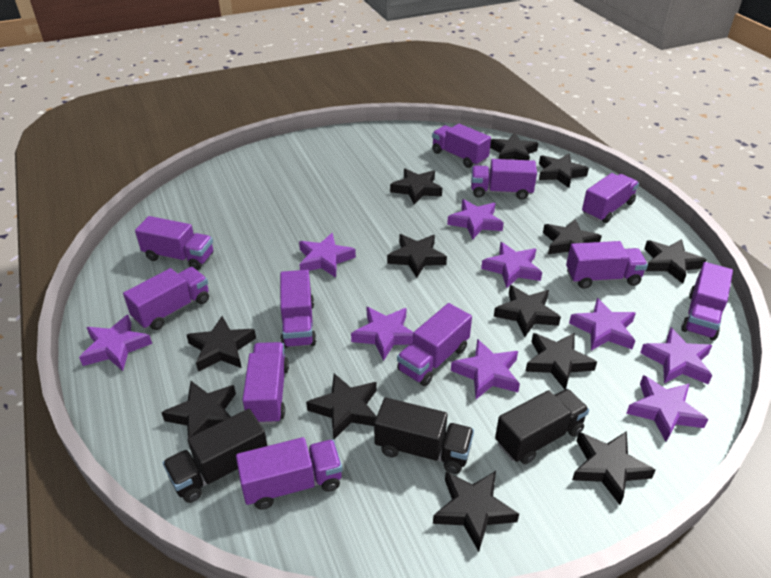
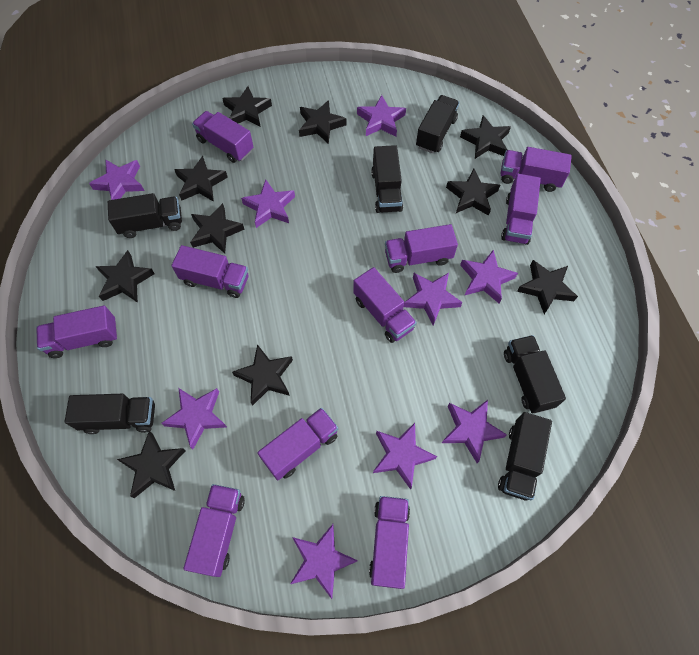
black star: 13 -> 10
black truck: 3 -> 6
purple truck: 11 -> 10

